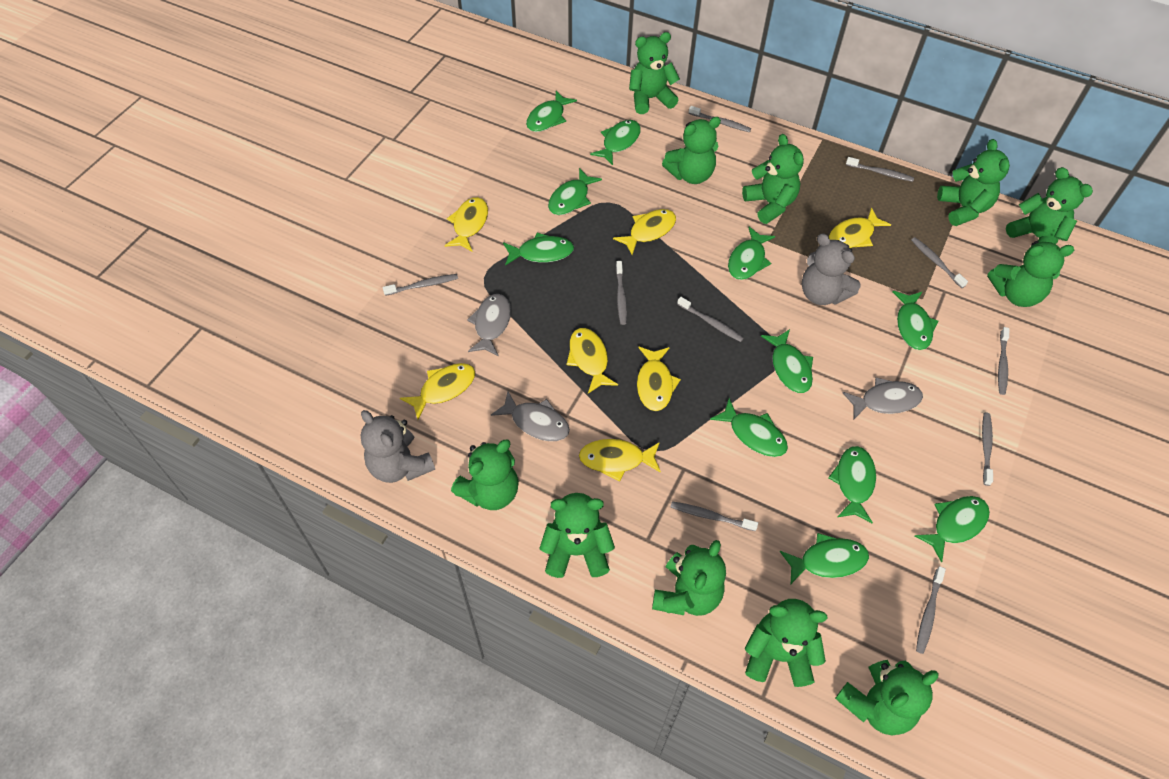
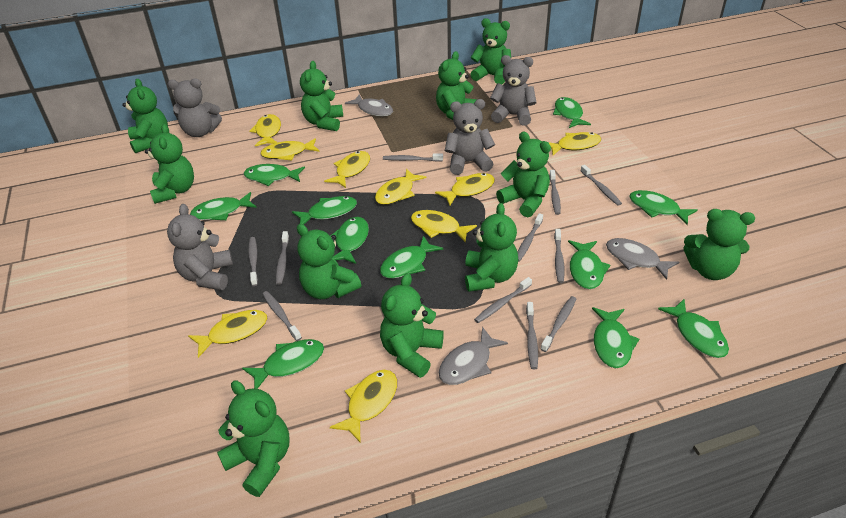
grey teddy bear: 2 -> 4
grey toothbrush: 10 -> 11
yellow fish: 7 -> 9

